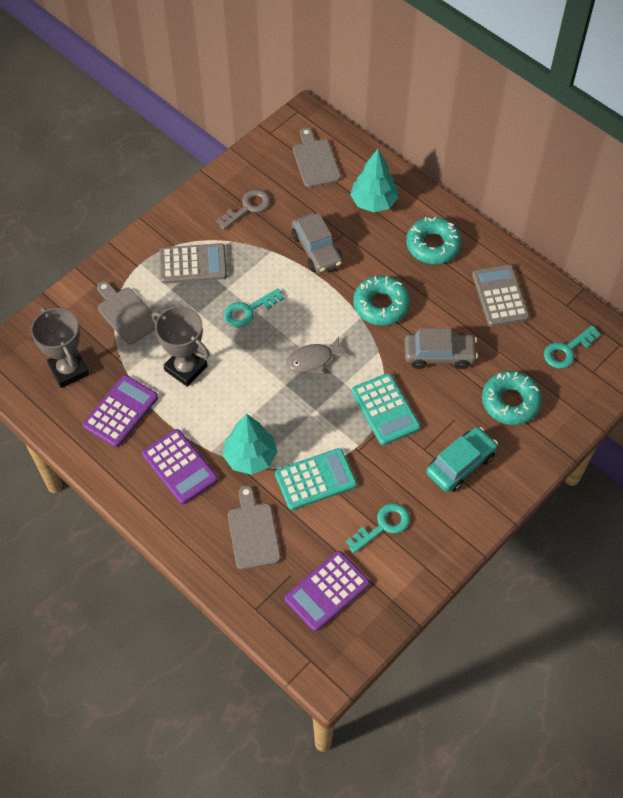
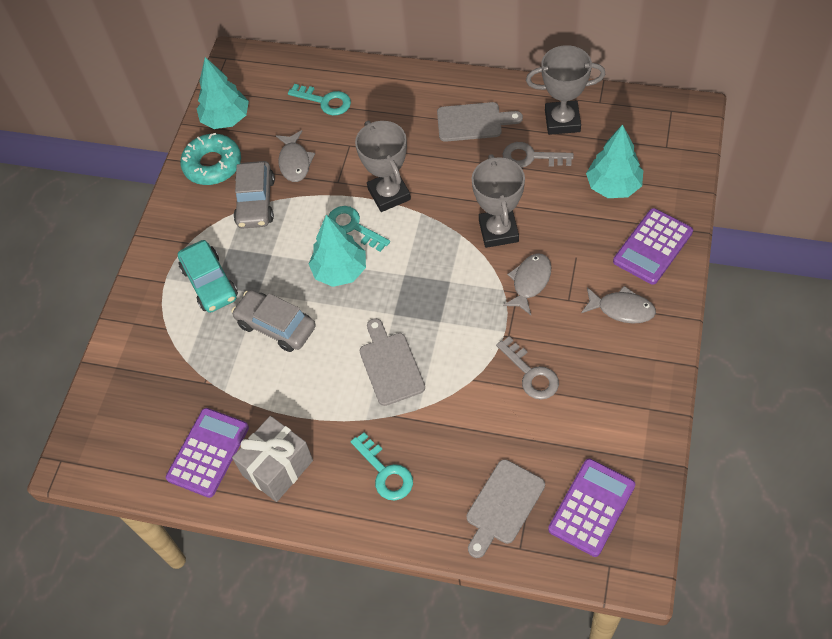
grey calculator: 2 -> 0
grey fish: 1 -> 3
grey gift: 0 -> 1
grey key: 1 -> 2
grey trophy: 2 -> 3
turquoise calculator: 2 -> 0
turquoise donut: 3 -> 1
turquoise tree: 2 -> 3

